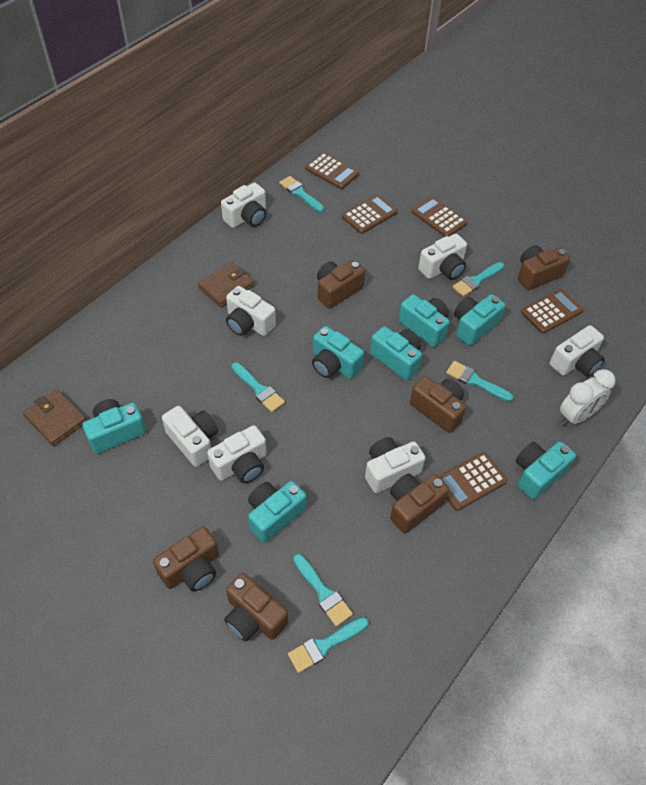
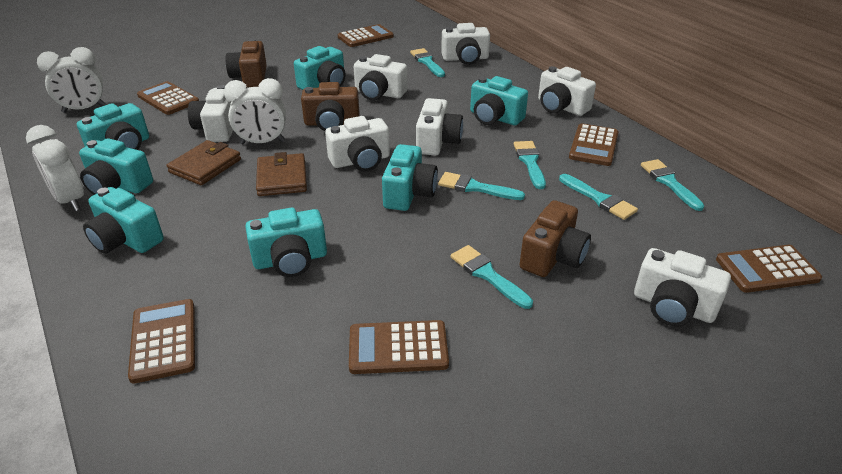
brown calculator: 5 -> 6
brown camera: 6 -> 3
white clock: 1 -> 3

